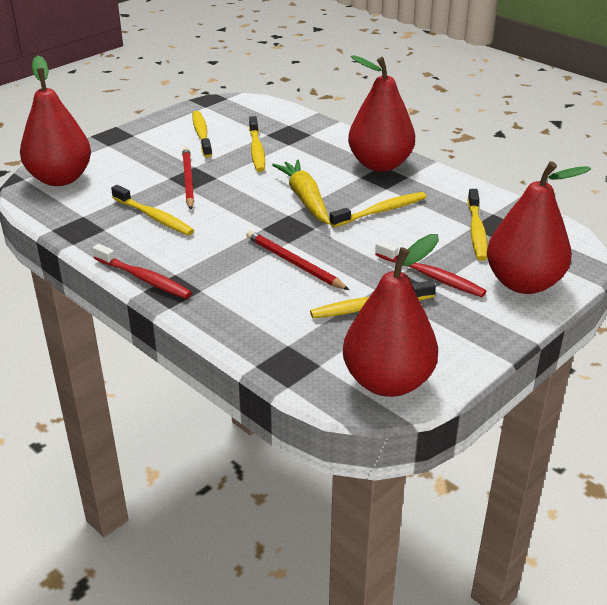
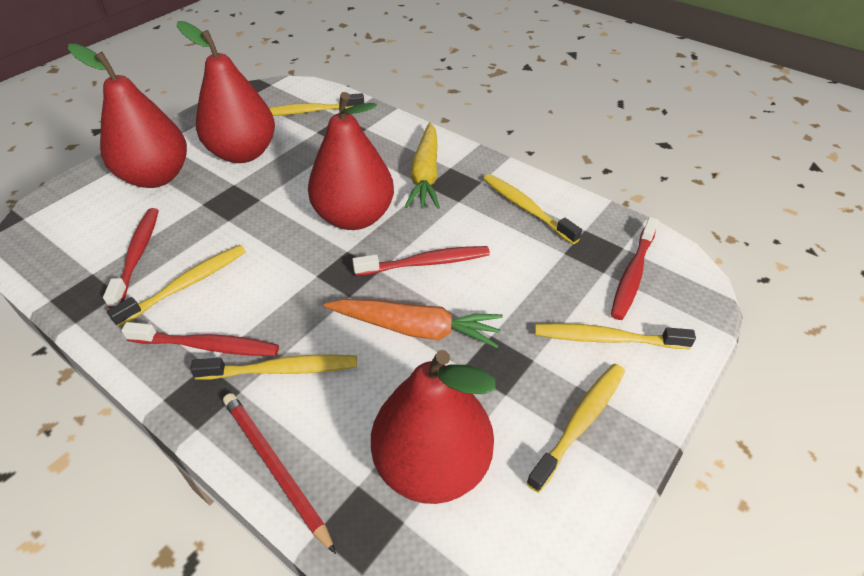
orange carrot: 0 -> 1
red pencil: 2 -> 1
red toothbrush: 2 -> 4

